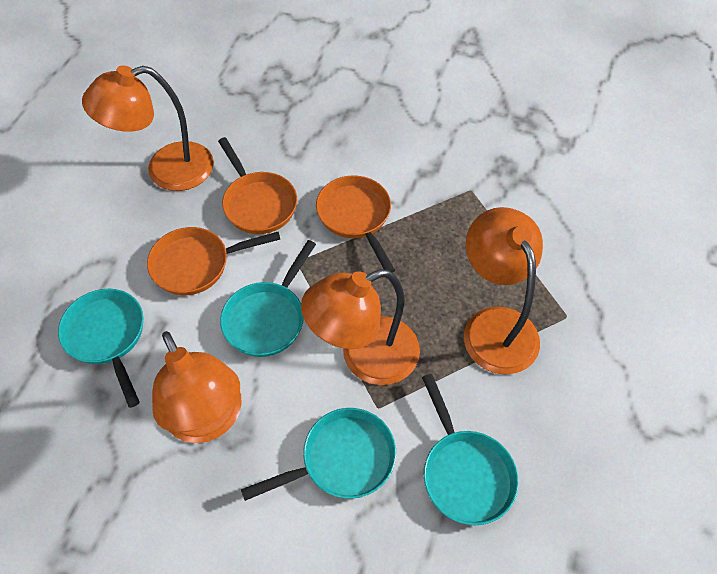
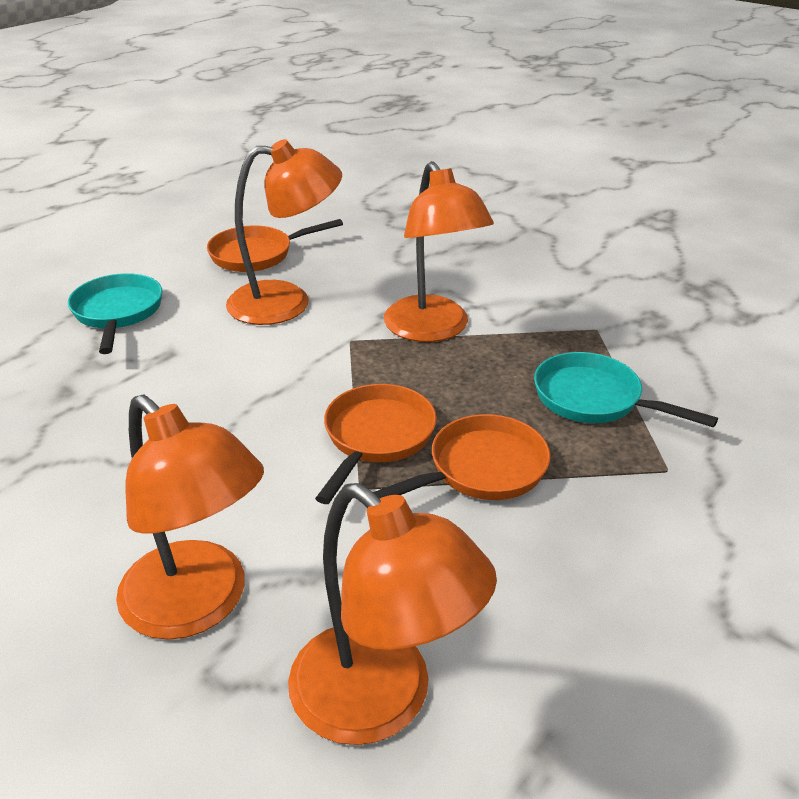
turquoise pan: 4 -> 2

